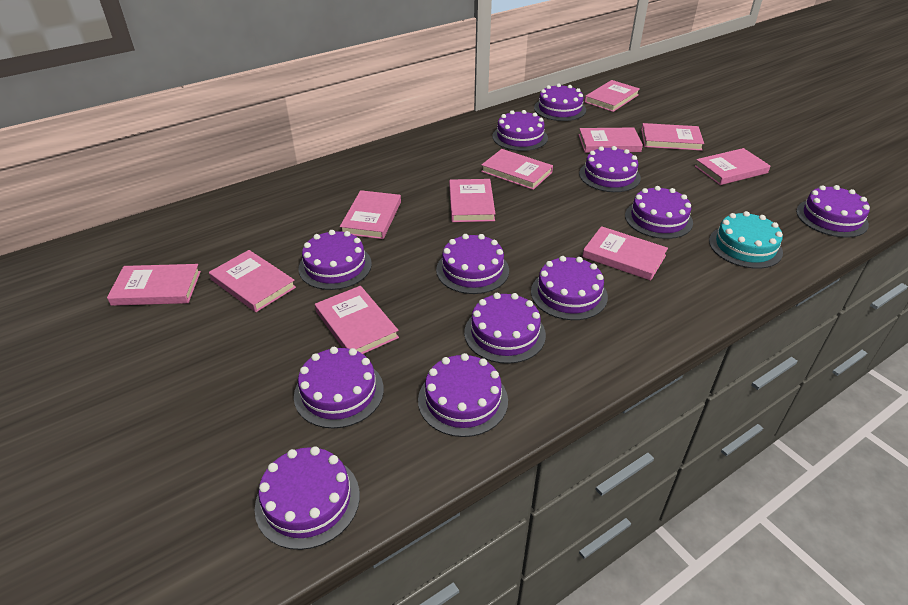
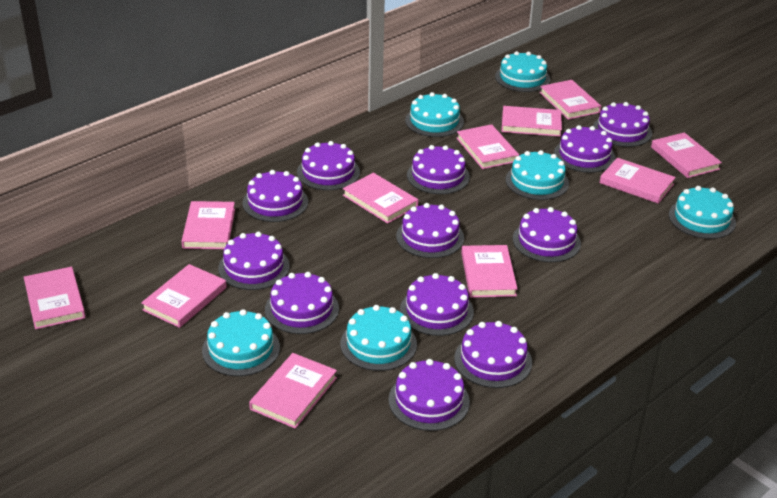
turquoise cake: 1 -> 6

